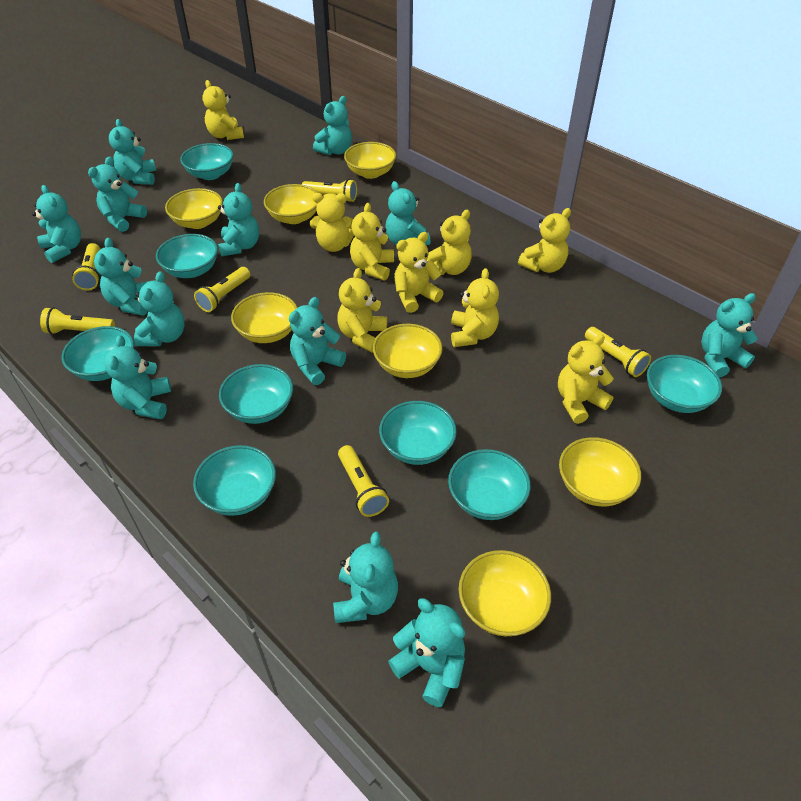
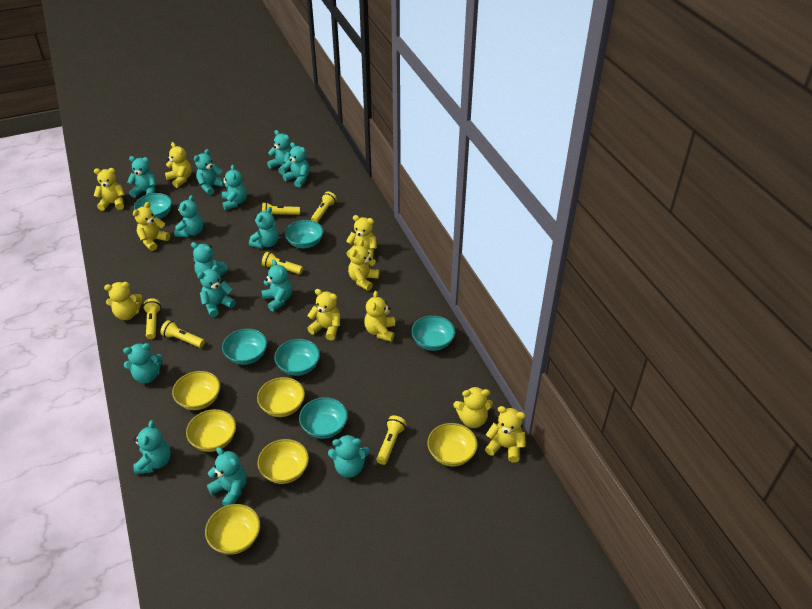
turquoise bowl: 8 -> 6
turquoise teddy bear: 13 -> 14
yellow bowl: 7 -> 6
yellow teddy bear: 9 -> 10

